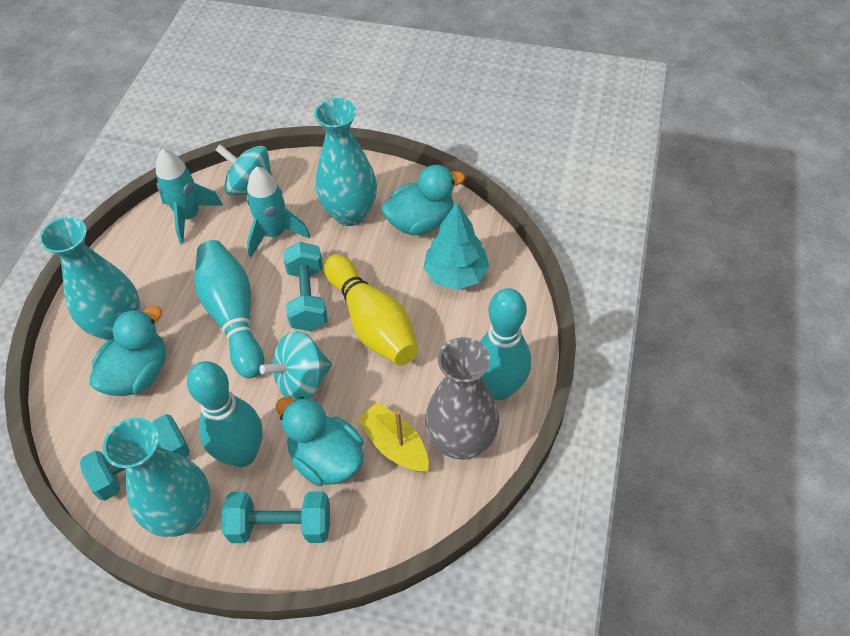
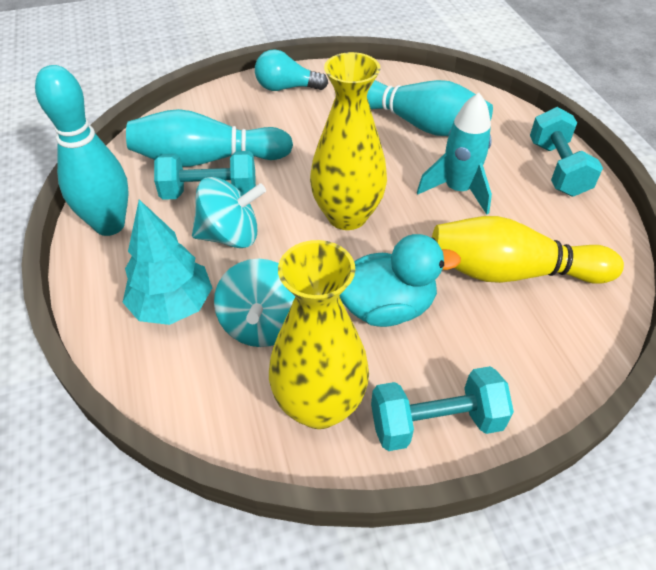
grey vase: 1 -> 0
turquoise duck: 3 -> 1
turquoise light bulb: 0 -> 1
turquoise rocket: 2 -> 1
turquoise vase: 3 -> 0
yellow boat: 1 -> 0
yellow vase: 0 -> 2

